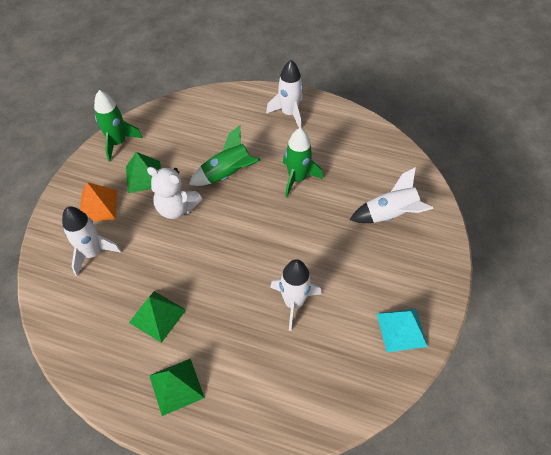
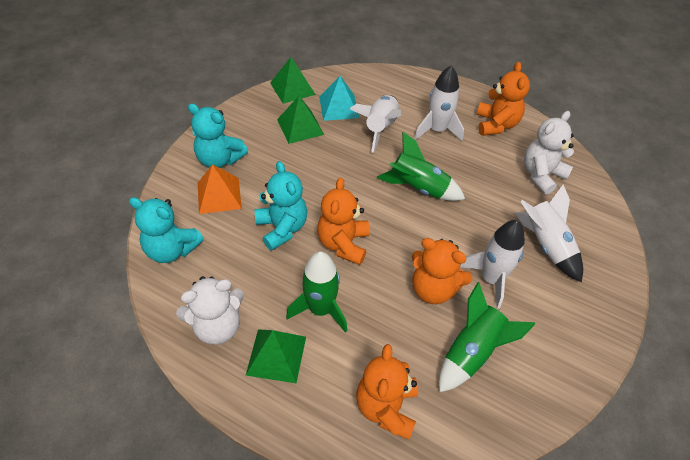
orange teddy bear: 0 -> 4
turquoise teddy bear: 0 -> 3
white teddy bear: 1 -> 2

